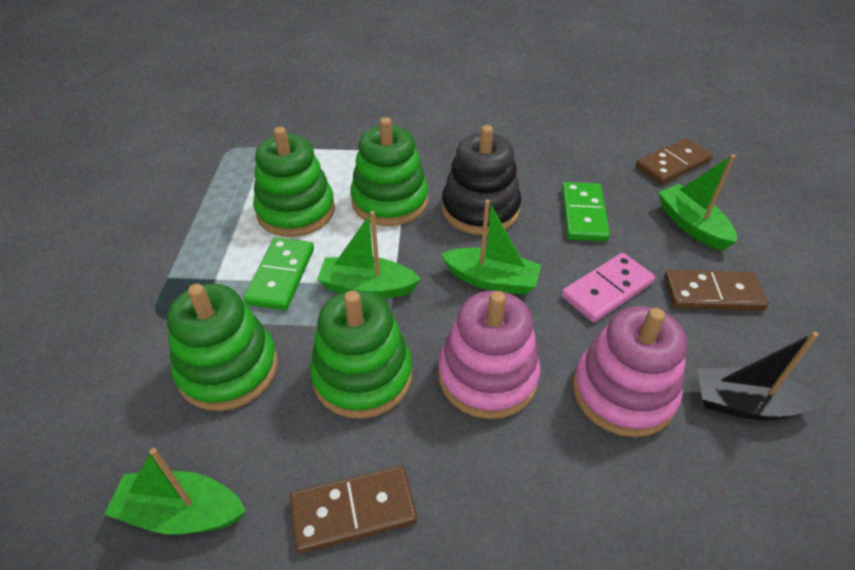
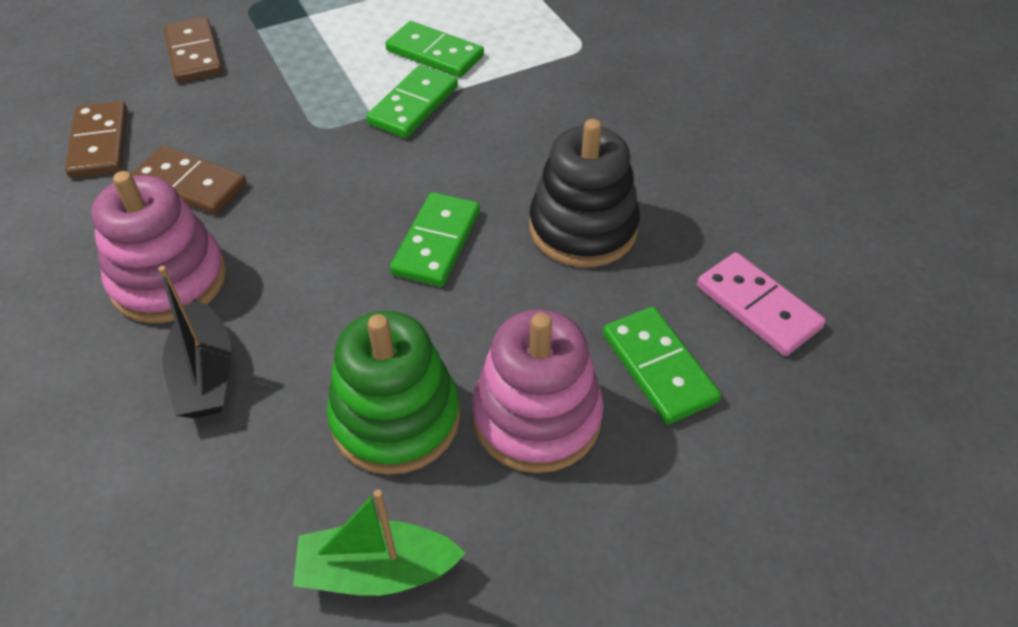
green boat: 4 -> 1
green domino: 2 -> 4
green stacking toy: 4 -> 1

